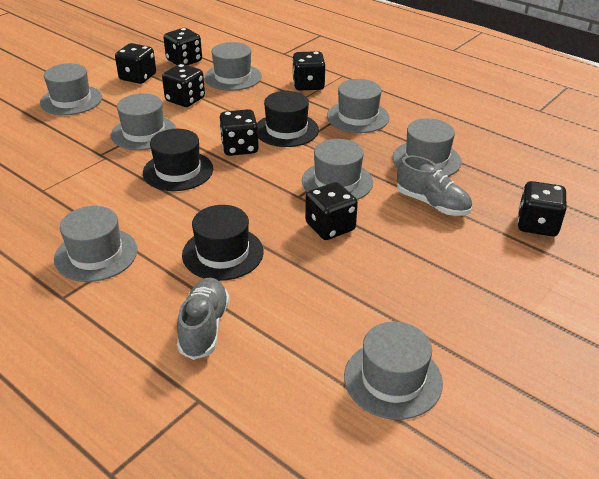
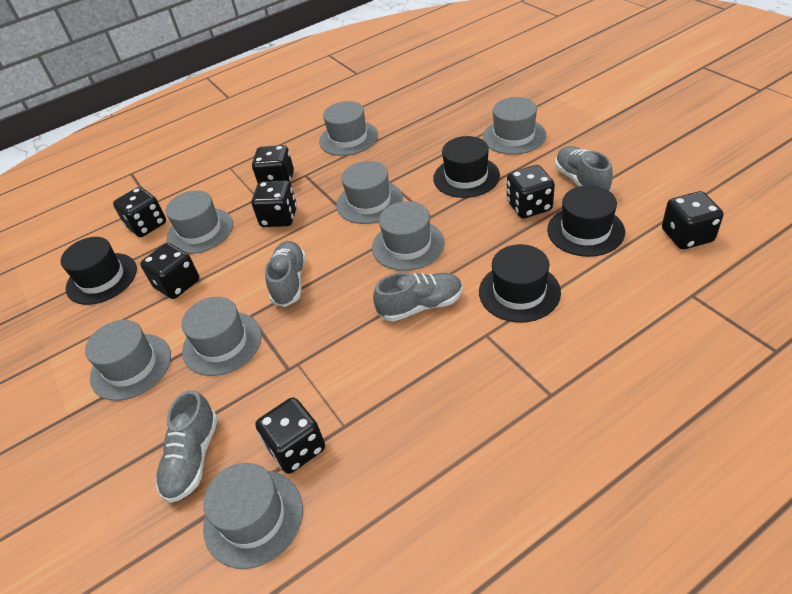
black hat: 3 -> 4
grey shoe: 2 -> 4

